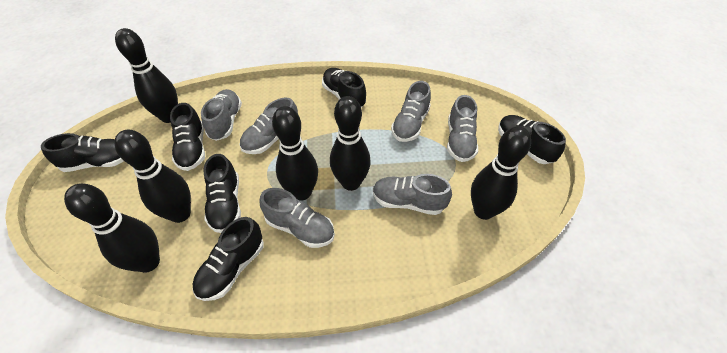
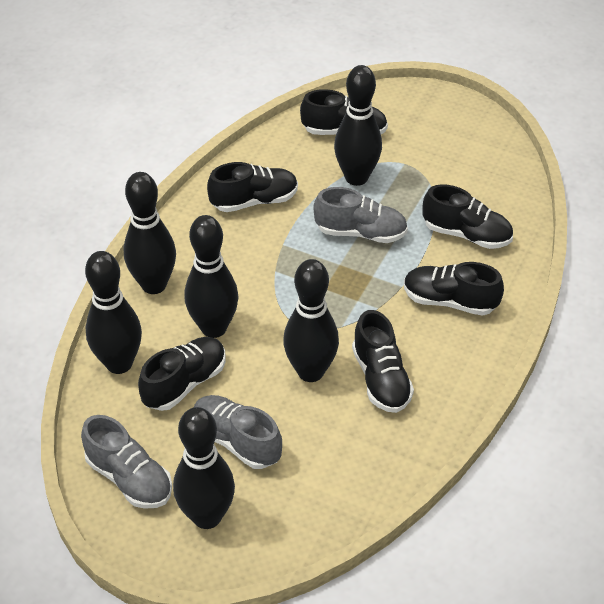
grey shoe: 6 -> 3

